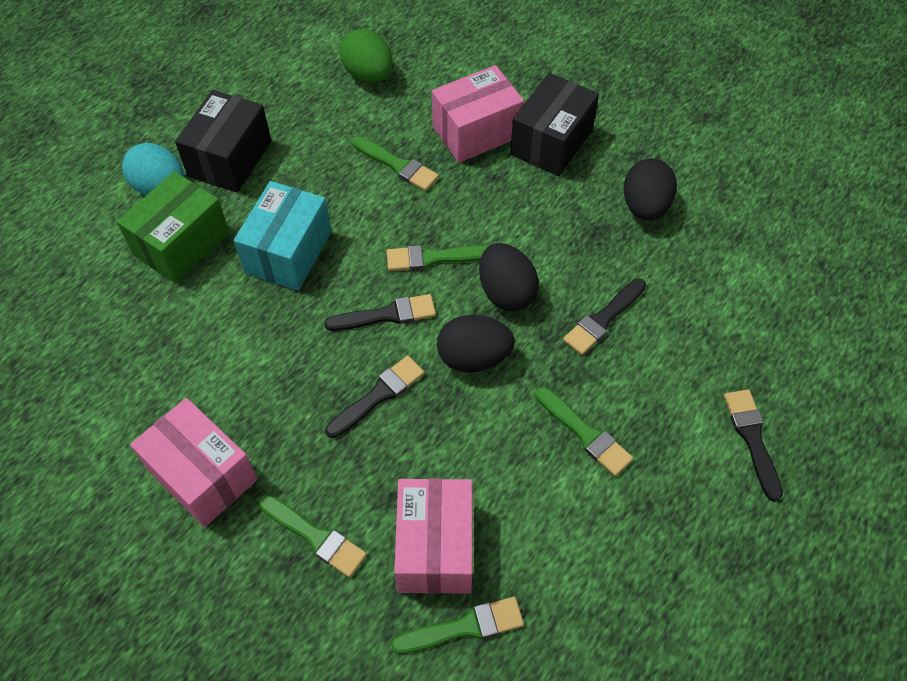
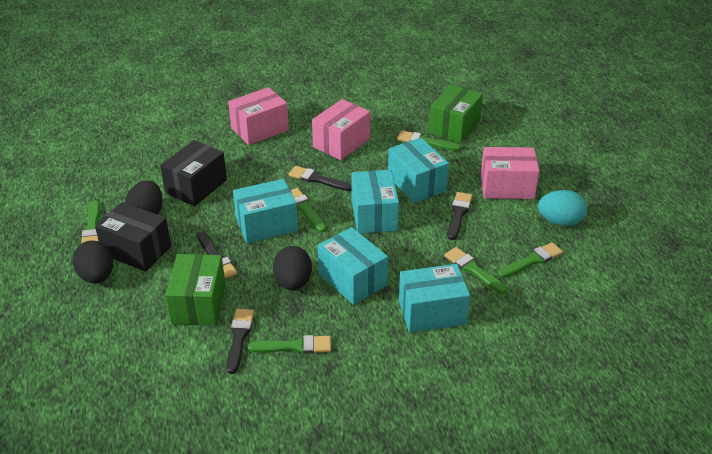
green box: 1 -> 2
green brush: 5 -> 6
green egg: 1 -> 0
turquoise box: 1 -> 5

